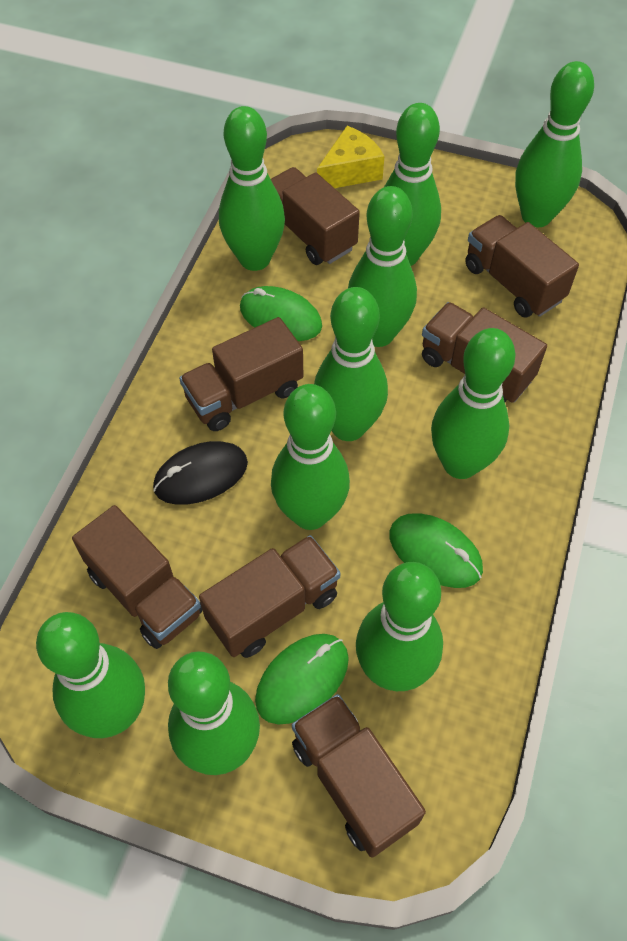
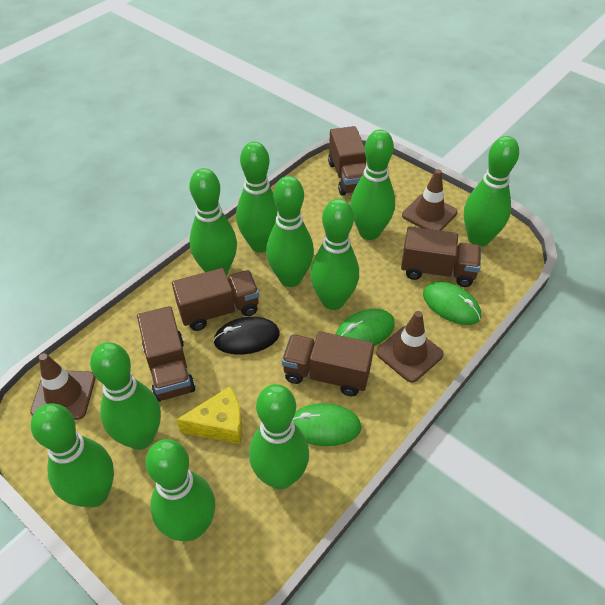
brown traffic cone: 0 -> 3
brown truck: 7 -> 5

